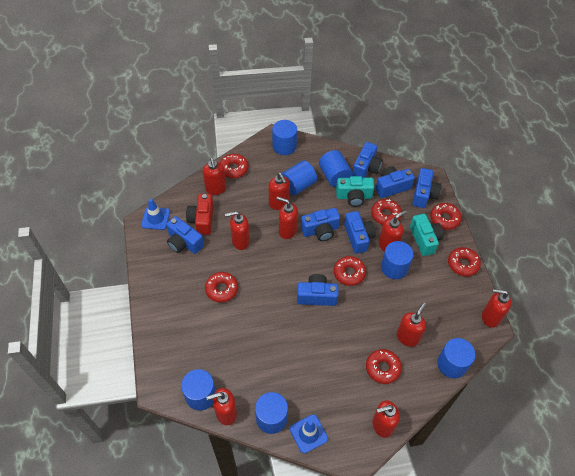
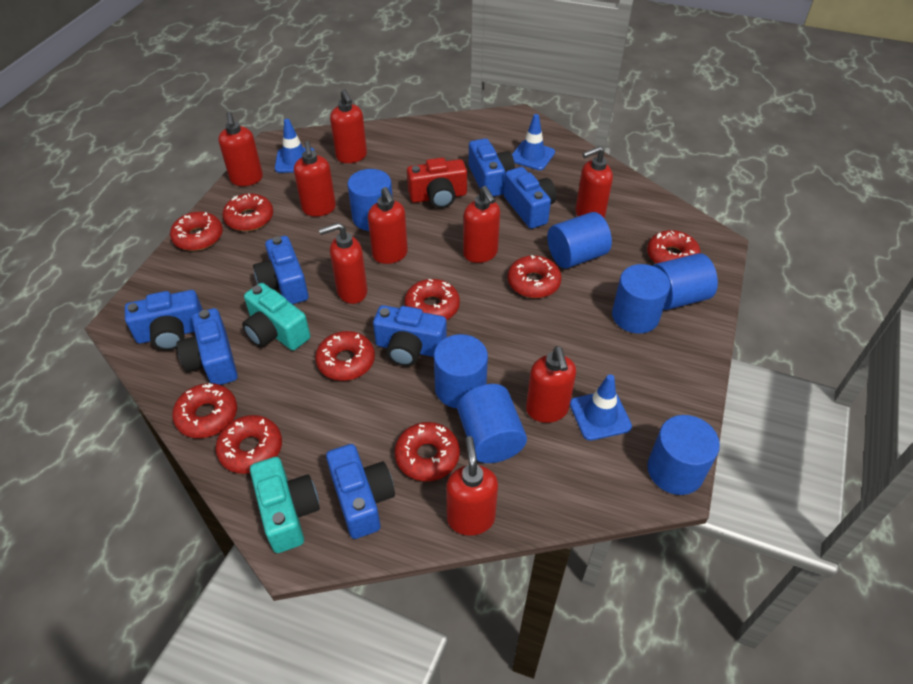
blue traffic cone: 2 -> 3
red donut: 7 -> 9

